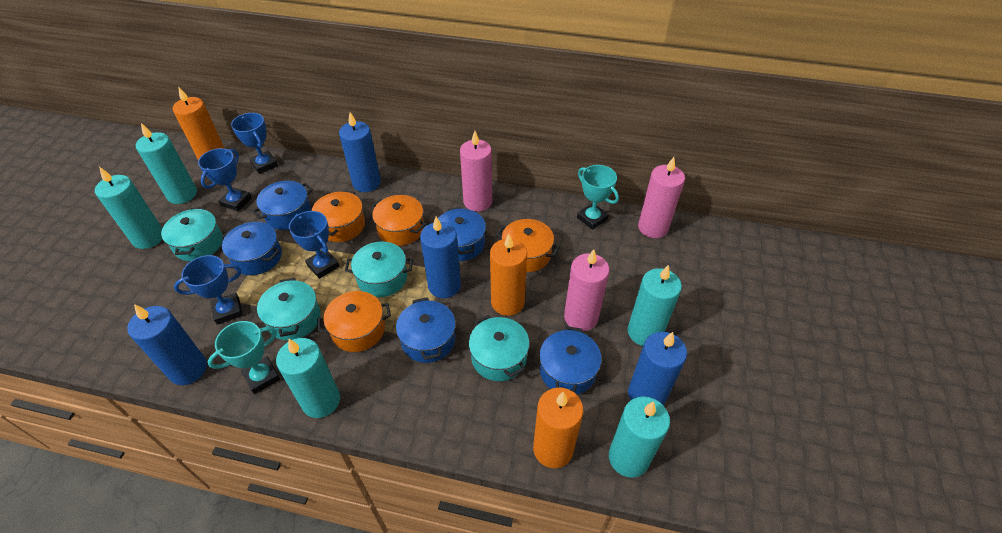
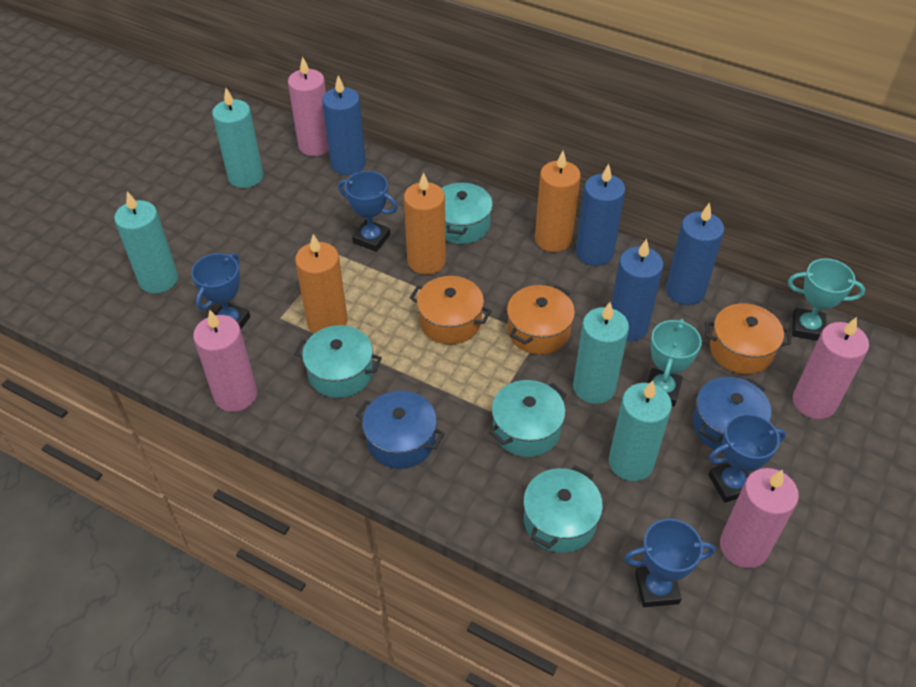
blue pot: 5 -> 2
orange pot: 4 -> 3
pink candle: 3 -> 4
turquoise candle: 5 -> 4

